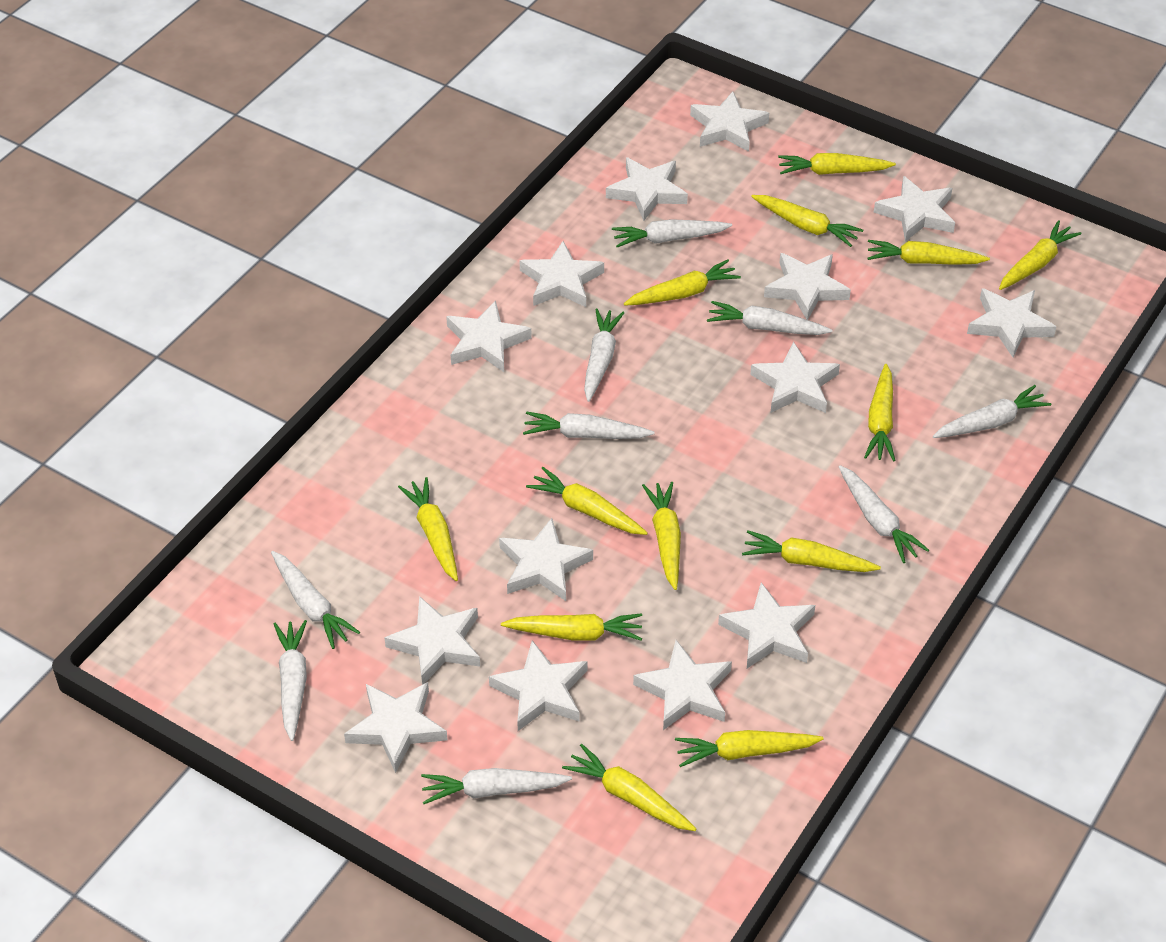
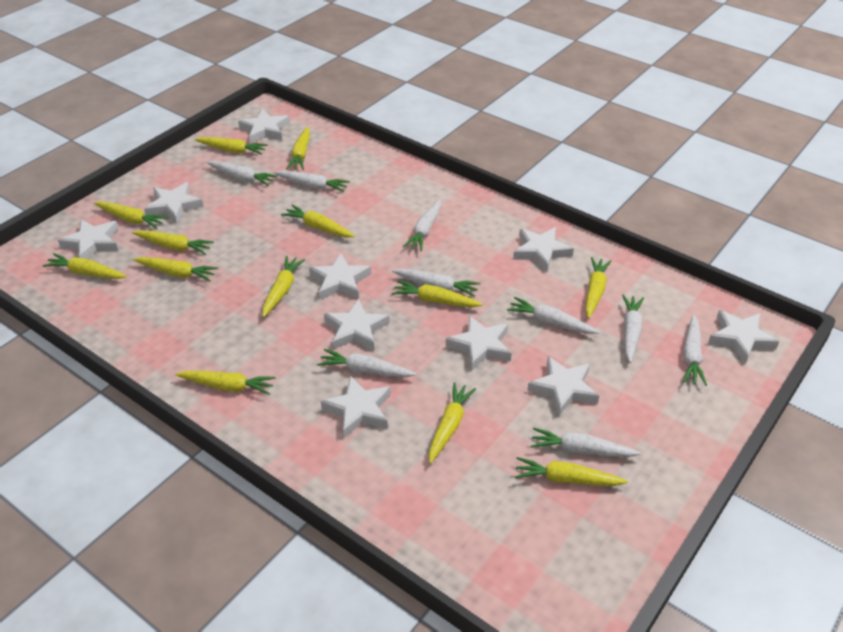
white star: 14 -> 10

